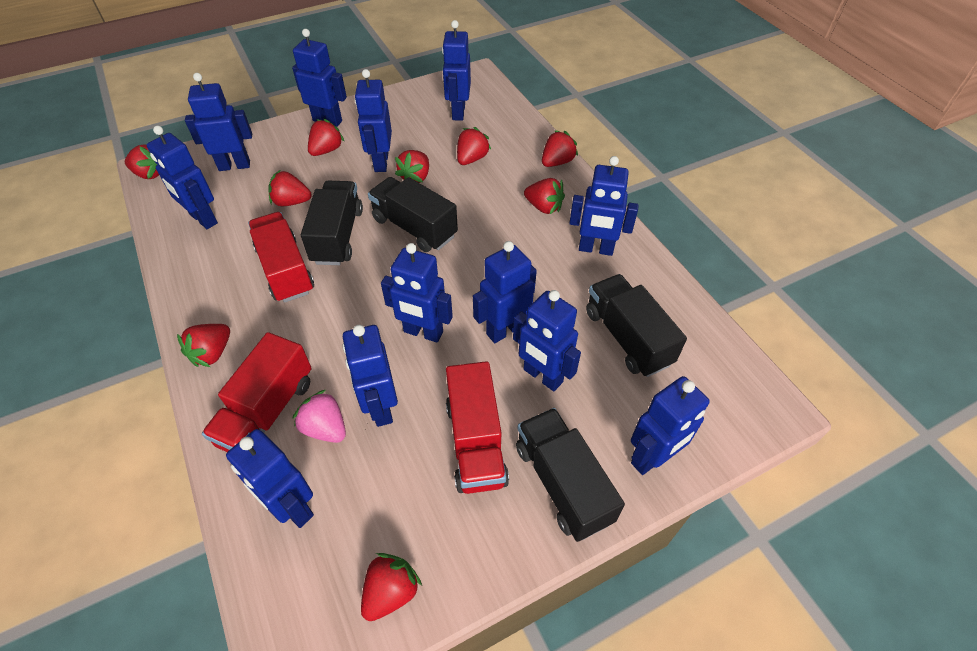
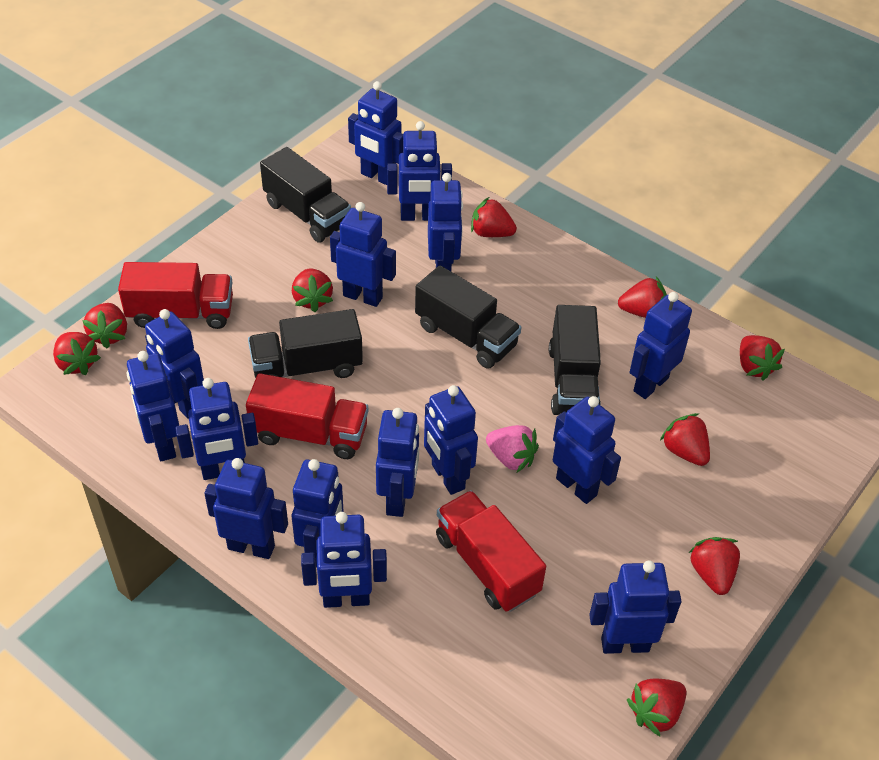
blue robot: 12 -> 15

